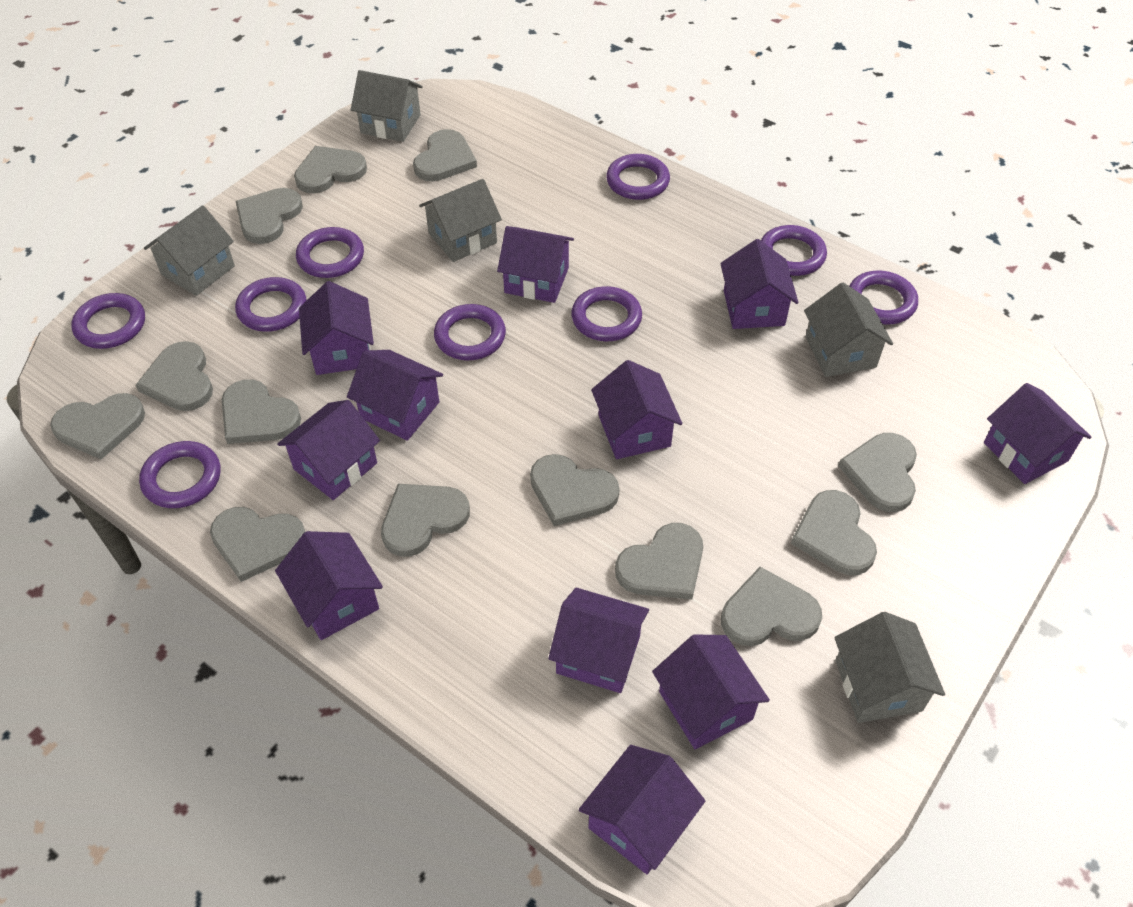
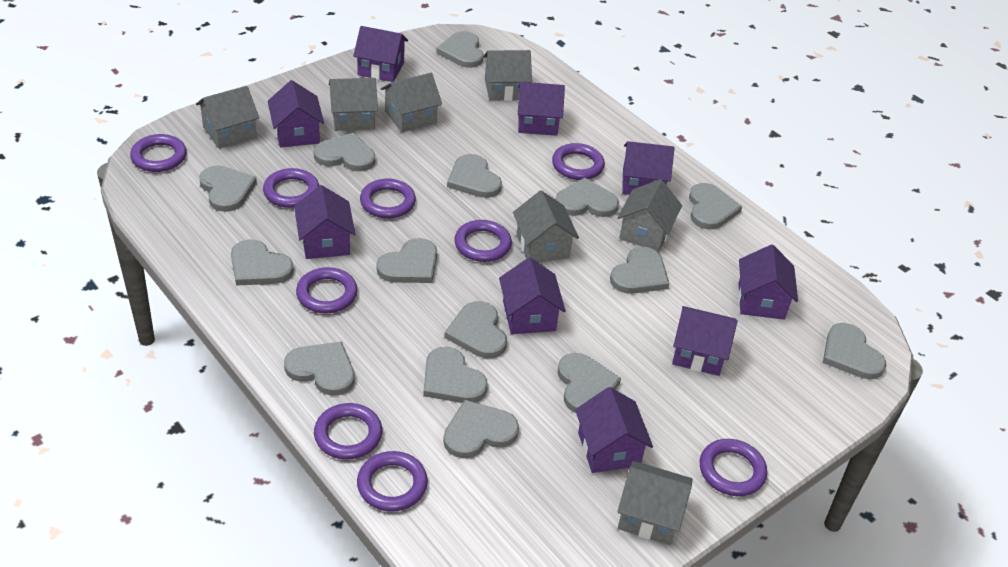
grey heart: 13 -> 15
grey house: 5 -> 7
purple house: 11 -> 9

